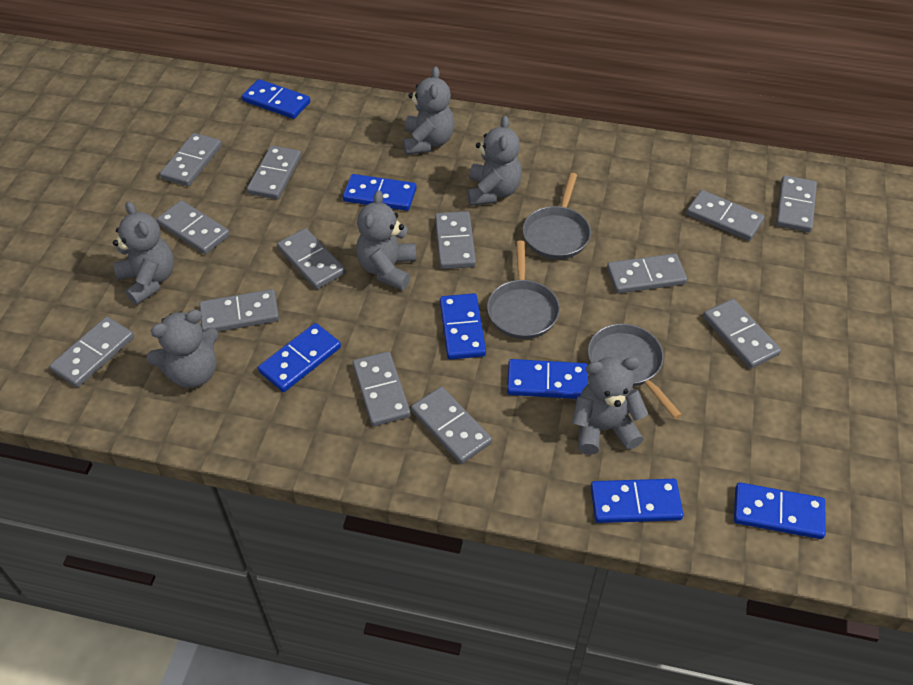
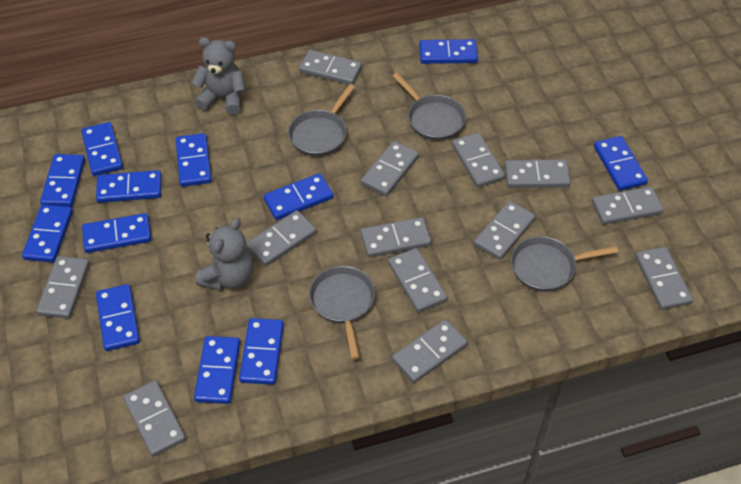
blue domino: 7 -> 12
grey pan: 3 -> 4
grey teddy bear: 6 -> 2

